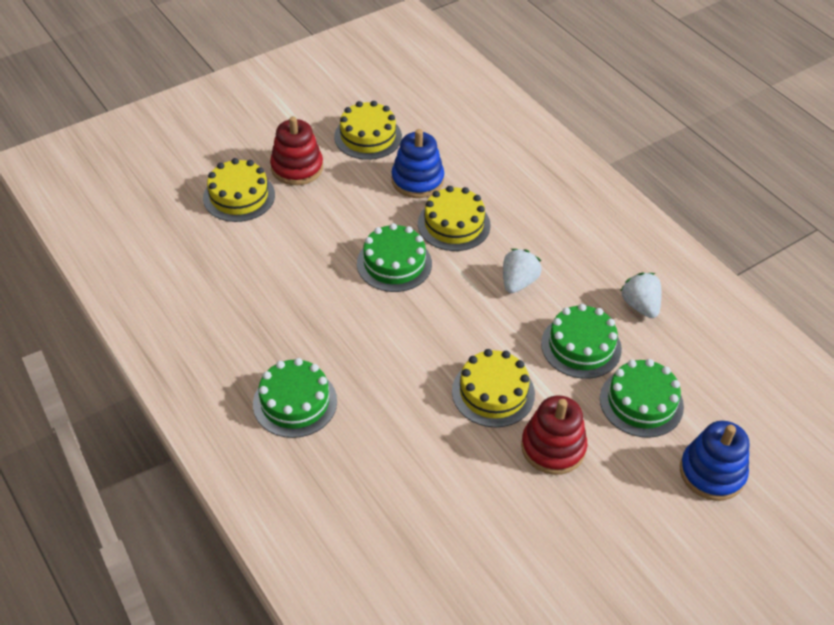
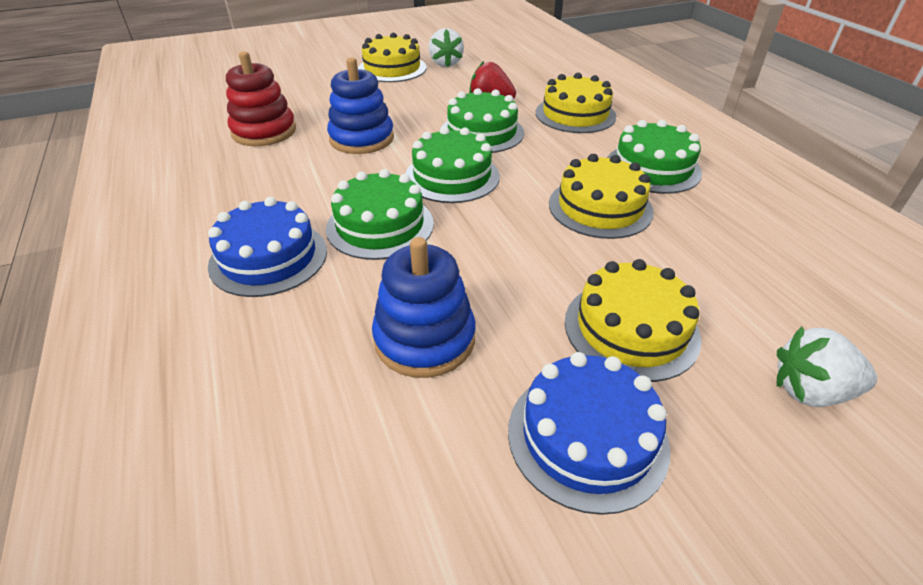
blue cake: 0 -> 2
red stacking toy: 2 -> 1
red strawberry: 0 -> 1

